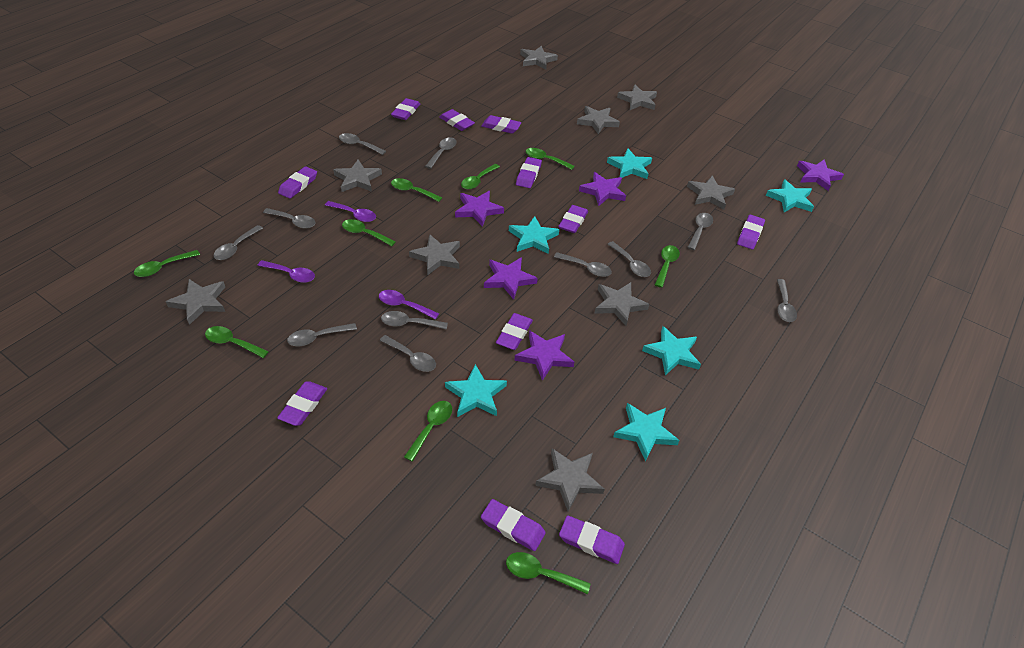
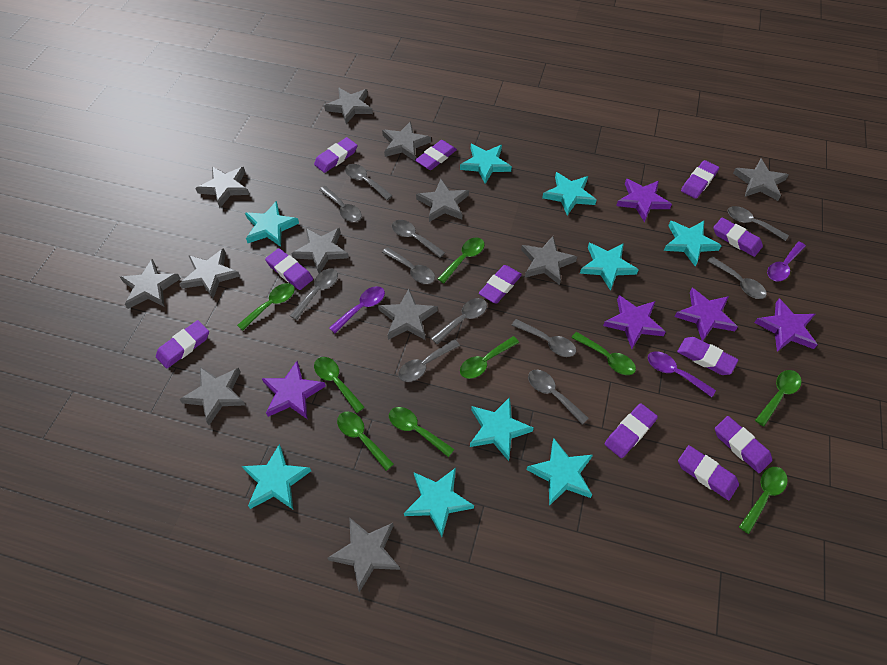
grey star: 9 -> 12
turquoise star: 6 -> 9

